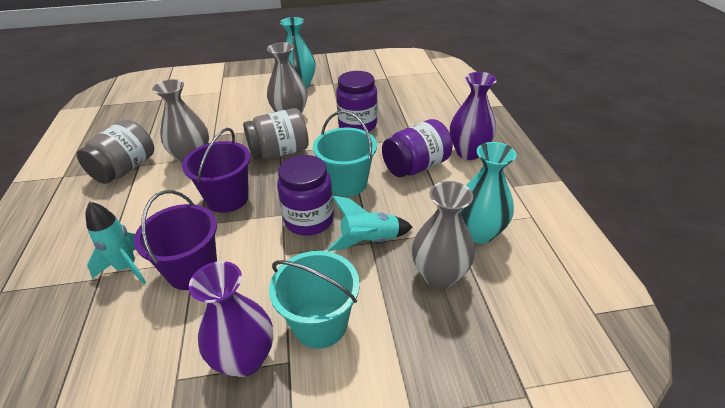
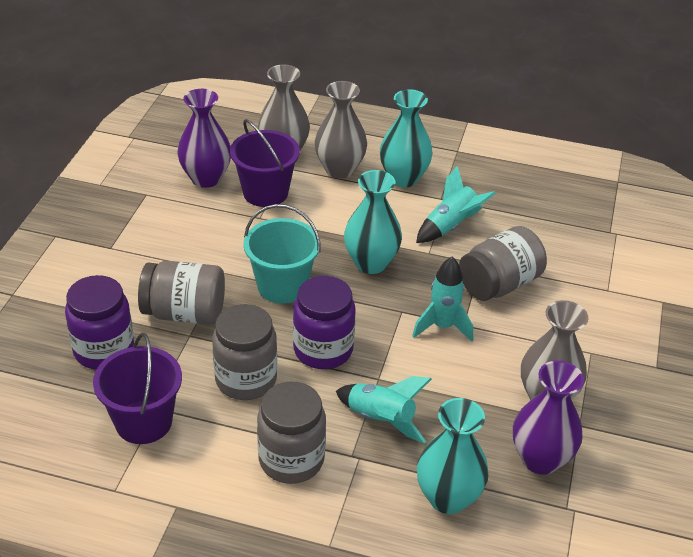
grey jar: 2 -> 4
purple jar: 3 -> 2
turquoise bucket: 2 -> 1
turquoise rocket: 2 -> 3
turquoise vase: 2 -> 3

